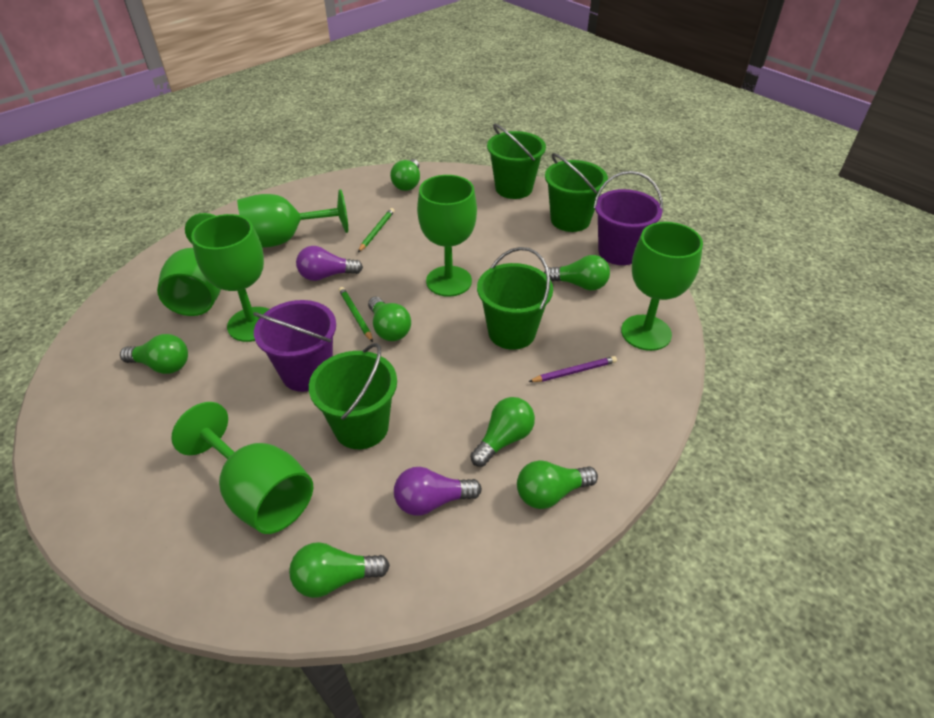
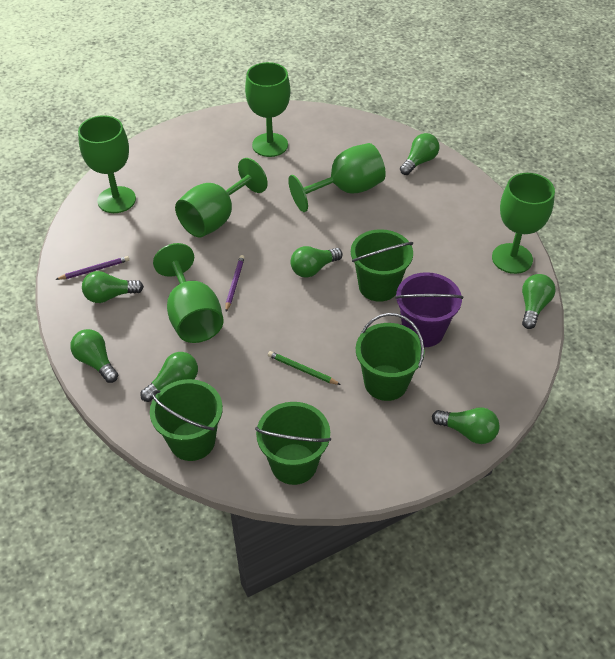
green pencil: 2 -> 1
purple bucket: 2 -> 1
purple light bulb: 2 -> 0
purple pencil: 1 -> 2

